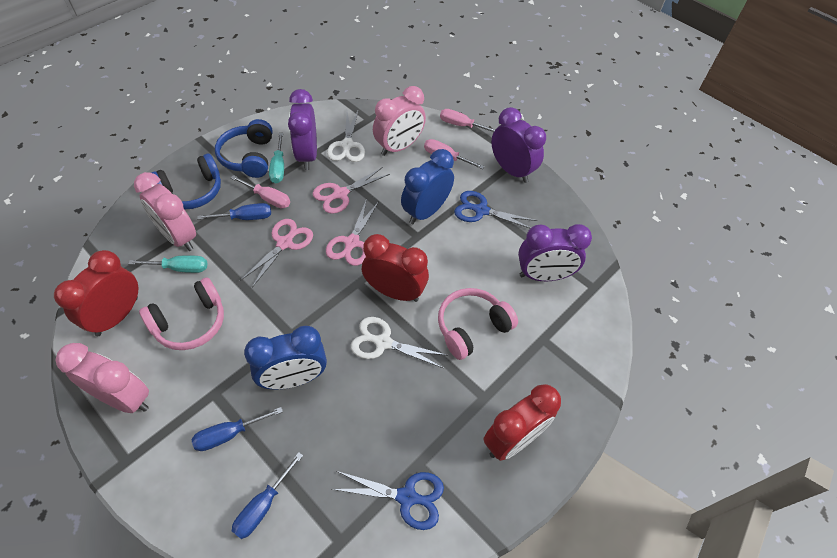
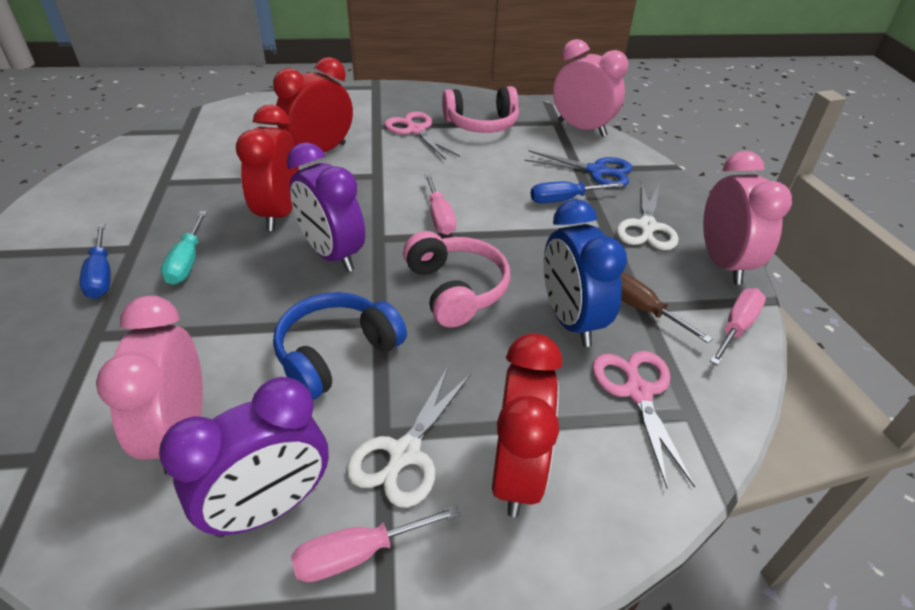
blue clock: 2 -> 1
blue headphones: 2 -> 1
blue scissors: 2 -> 1
blue screwdriver: 3 -> 2
brown screwdriver: 0 -> 1
pink scissors: 3 -> 2
purple clock: 3 -> 2
turquoise screwdriver: 2 -> 1

